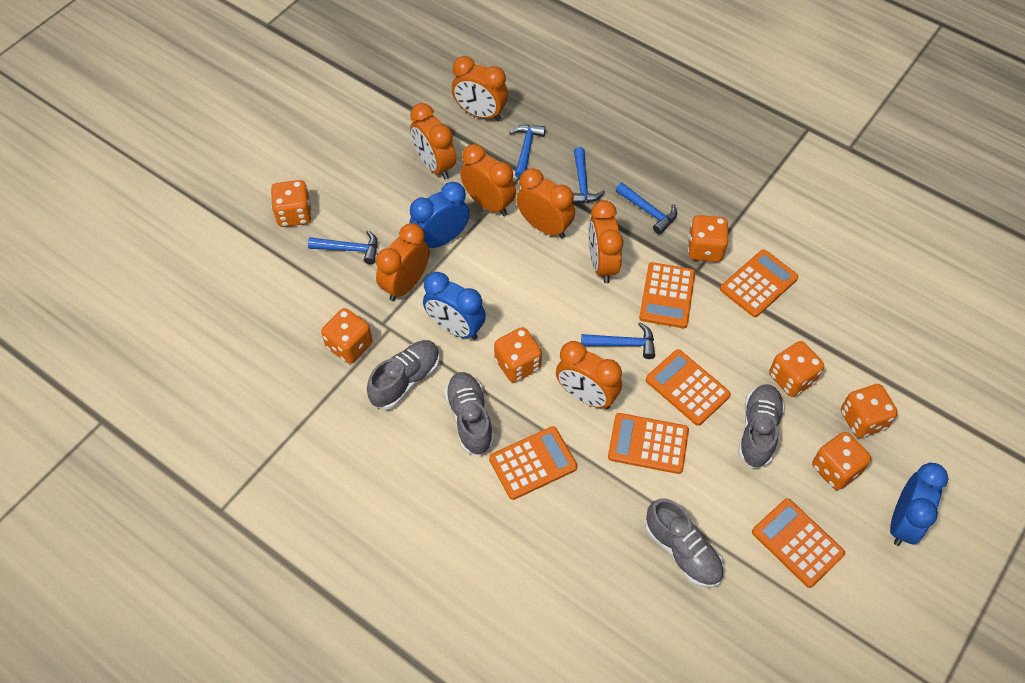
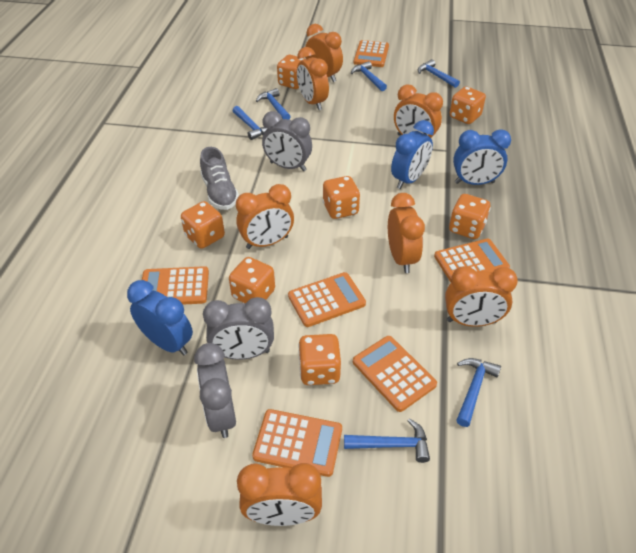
blue hammer: 5 -> 6
grey clock: 0 -> 3
grey shoe: 4 -> 1

